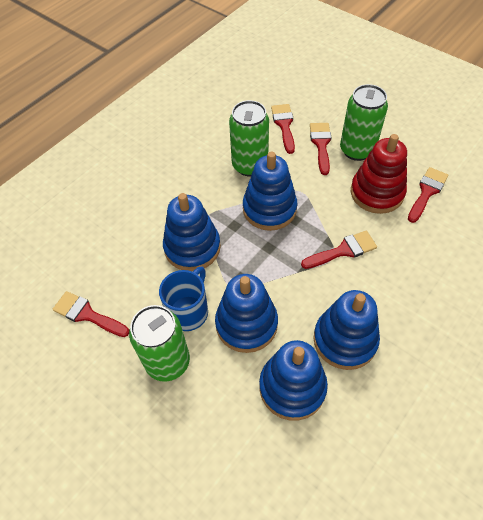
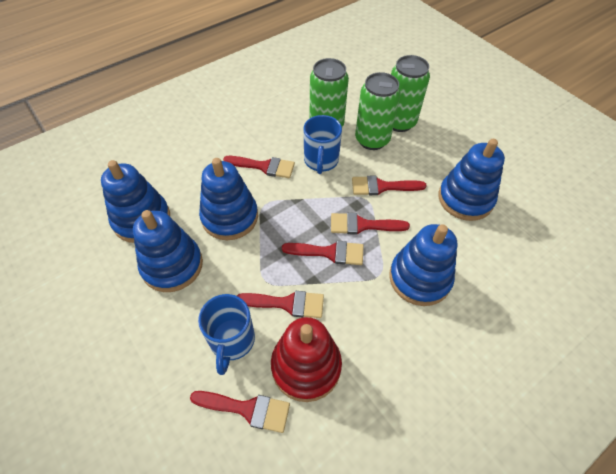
blue mug: 1 -> 2
red brush: 5 -> 6

